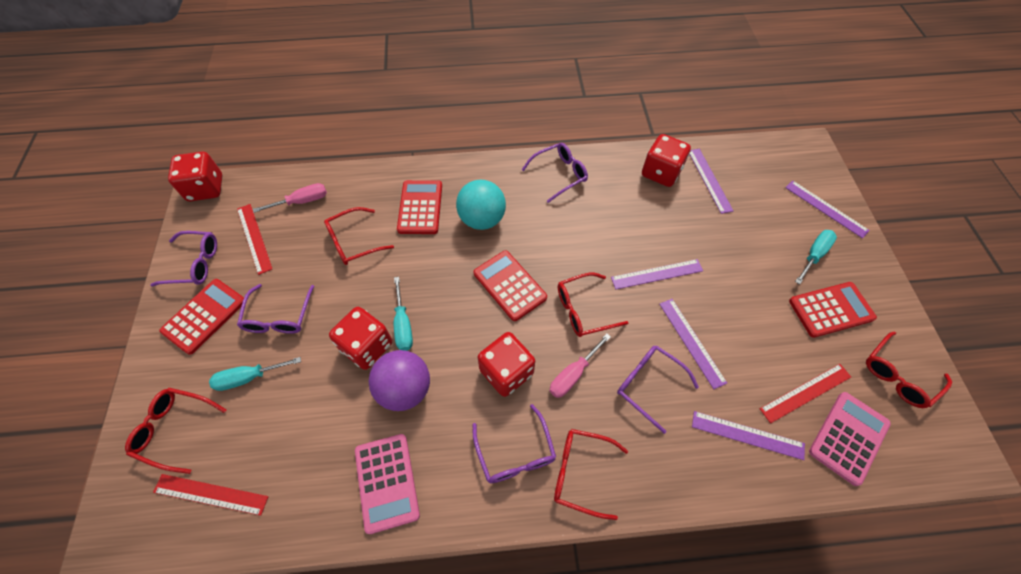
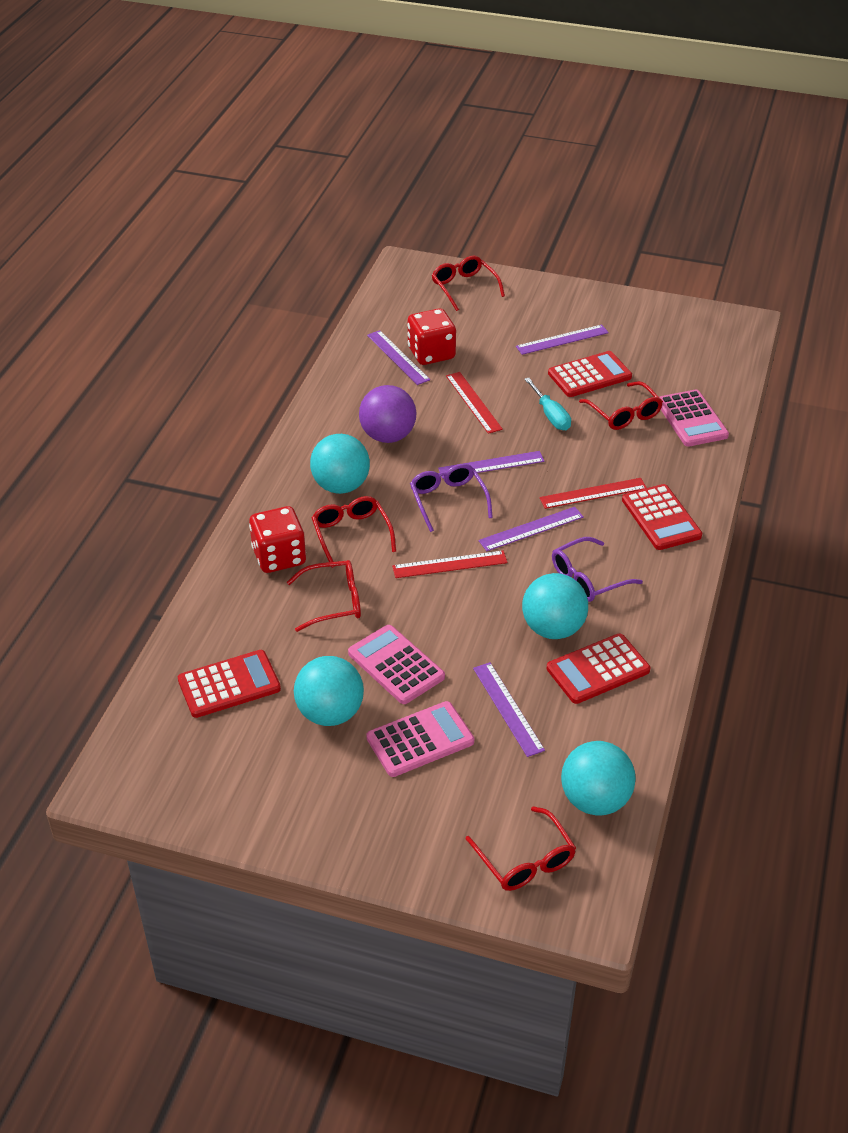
pink calculator: 2 -> 3
pink screwdriver: 2 -> 0
purple glasses: 5 -> 2
red dice: 4 -> 2
turquoise ball: 1 -> 4
turquoise screwdriver: 3 -> 1

